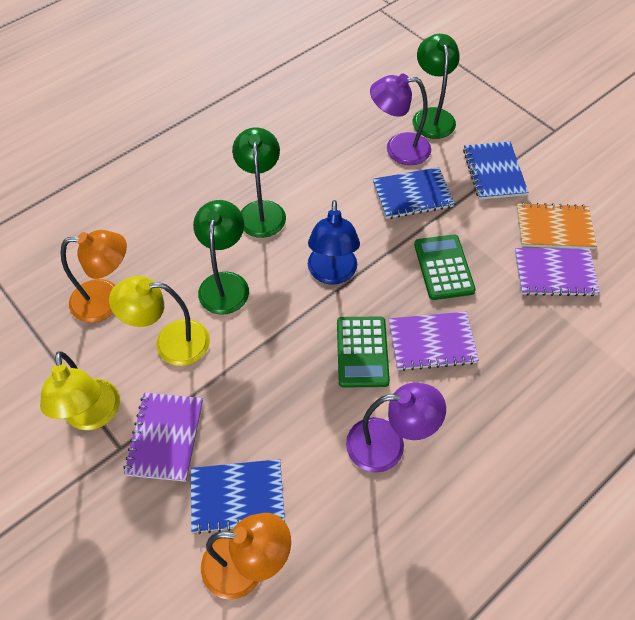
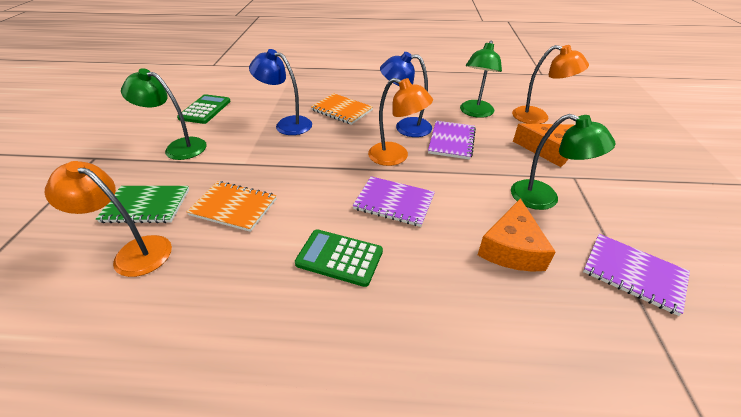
blue lamp: 1 -> 2
blue notebook: 3 -> 0
green notebook: 0 -> 1
orange cheese: 0 -> 2
orange lamp: 2 -> 3
orange notebook: 1 -> 2
purple lamp: 2 -> 0
yellow lamp: 2 -> 0

